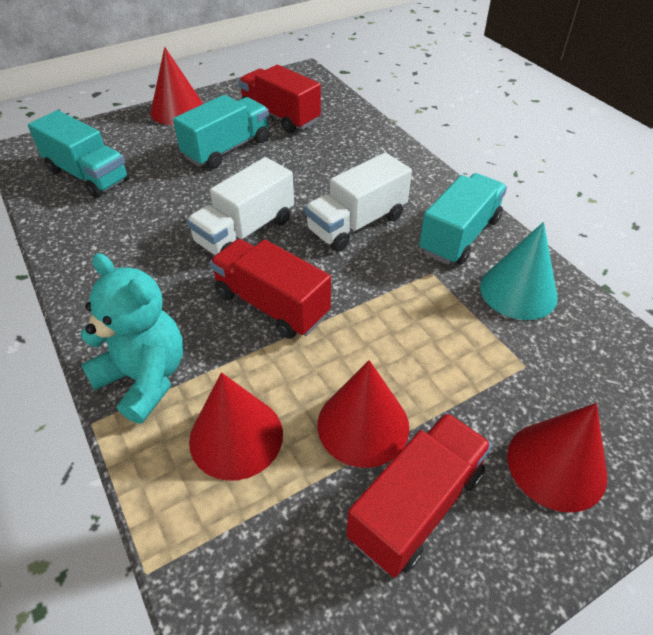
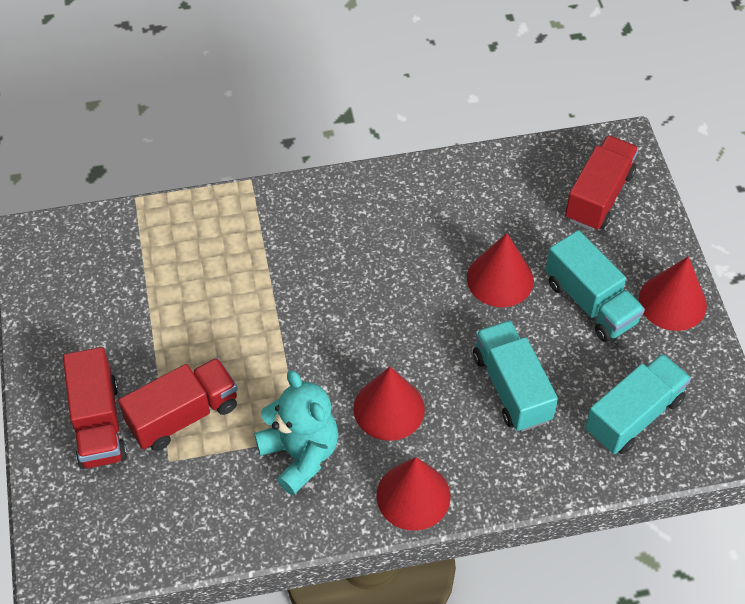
turquoise cone: 1 -> 0
white truck: 2 -> 0

